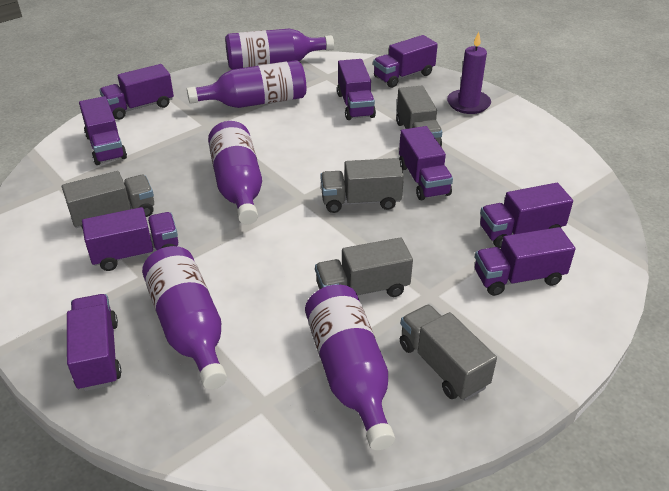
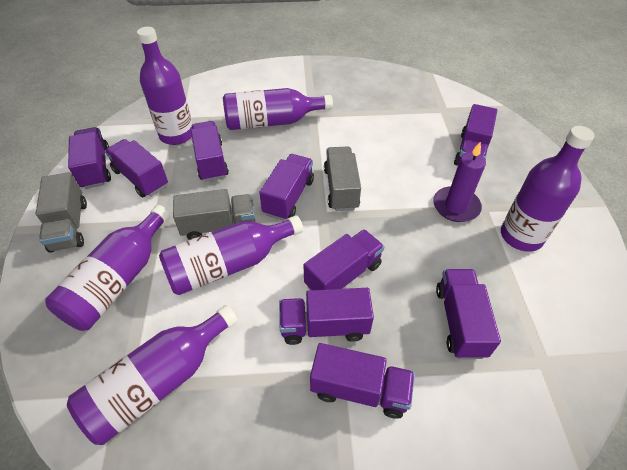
grey truck: 5 -> 3
purple bottle: 5 -> 6

